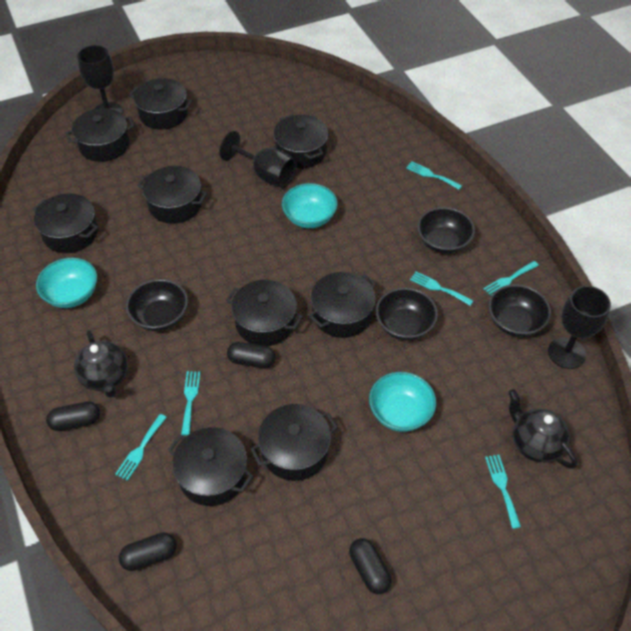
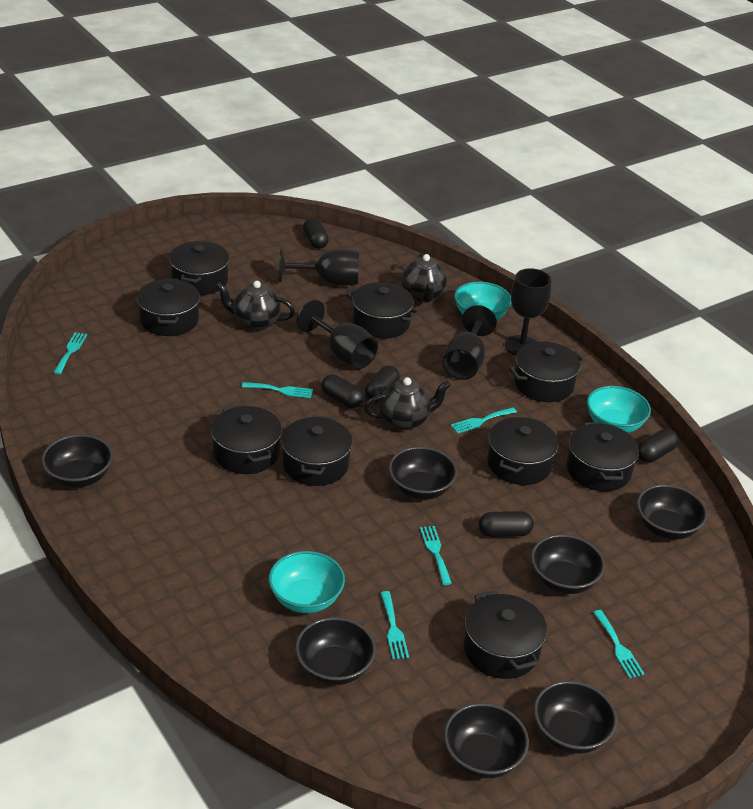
black bowl: 4 -> 7
black capsule: 4 -> 5
black goblet: 3 -> 4
black teapot: 2 -> 3

